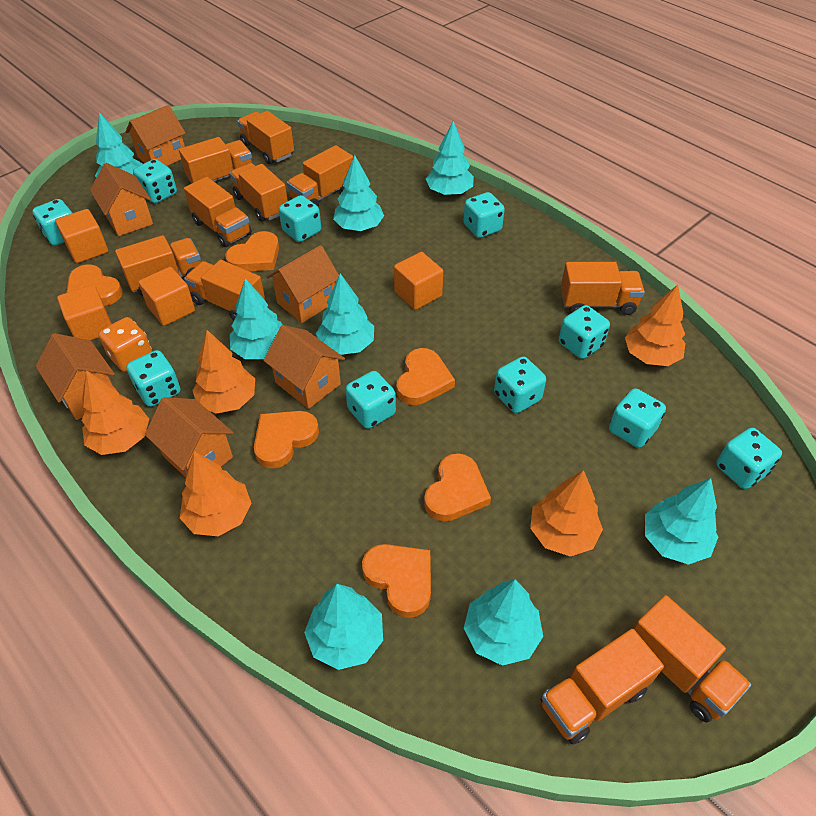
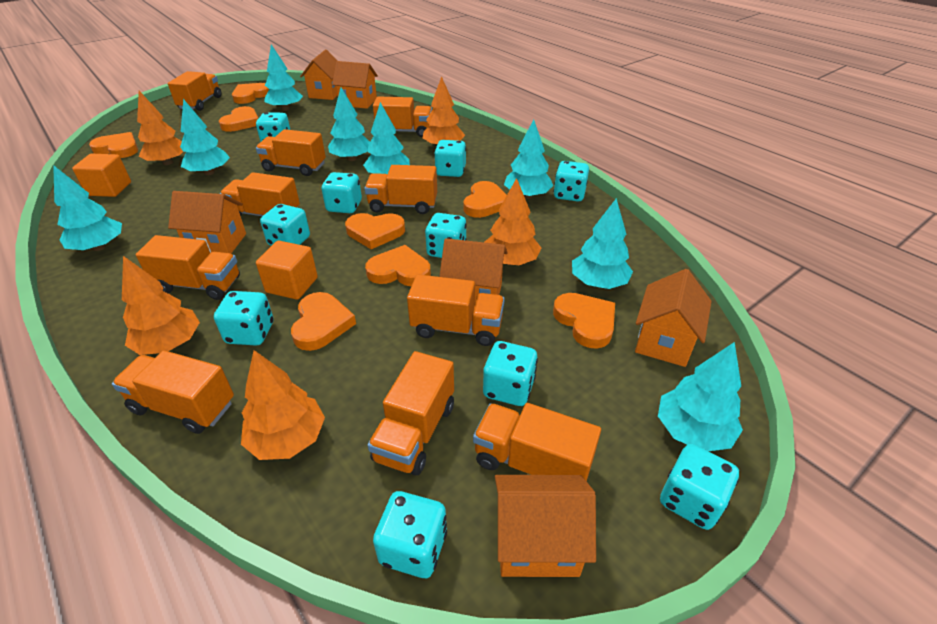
orange cube: 4 -> 2
orange dice: 1 -> 0
orange heart: 6 -> 8

